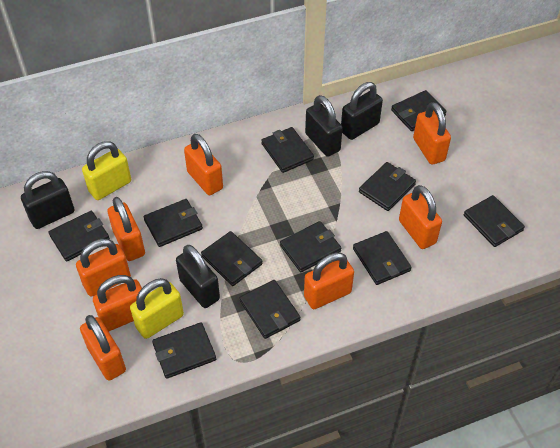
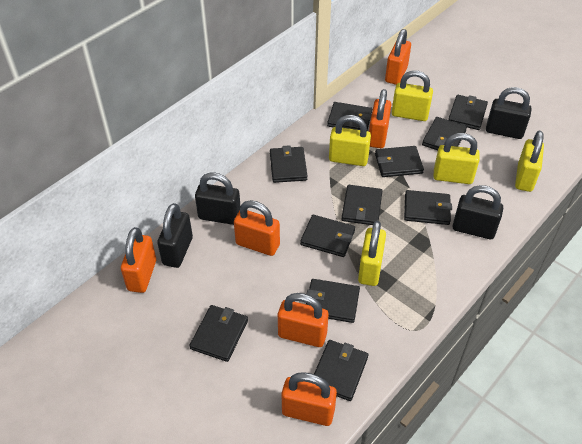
orange padlock: 8 -> 6
yellow padlock: 2 -> 5

